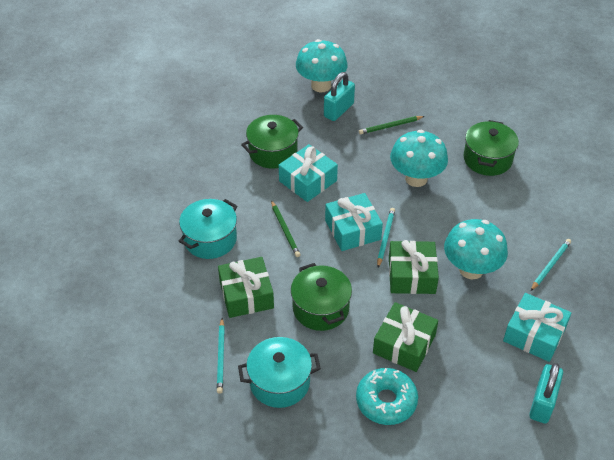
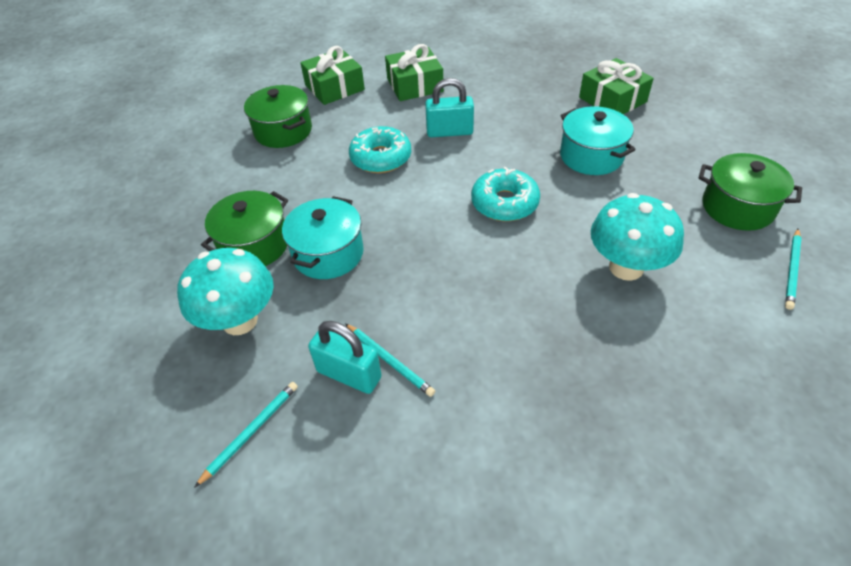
green pencil: 2 -> 0
turquoise donut: 1 -> 2
turquoise gift: 3 -> 0
turquoise mushroom: 3 -> 2

